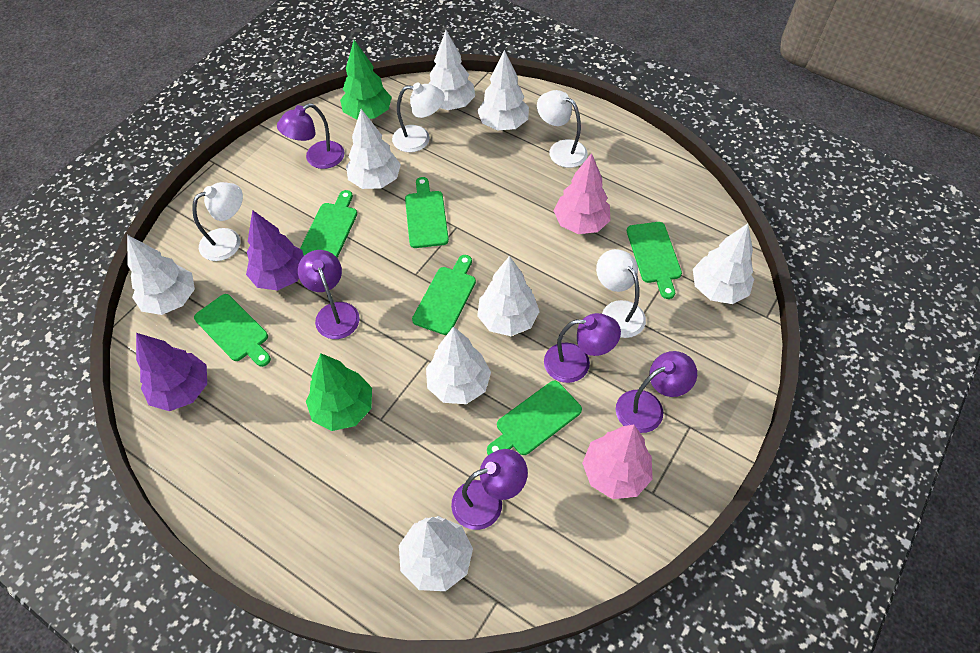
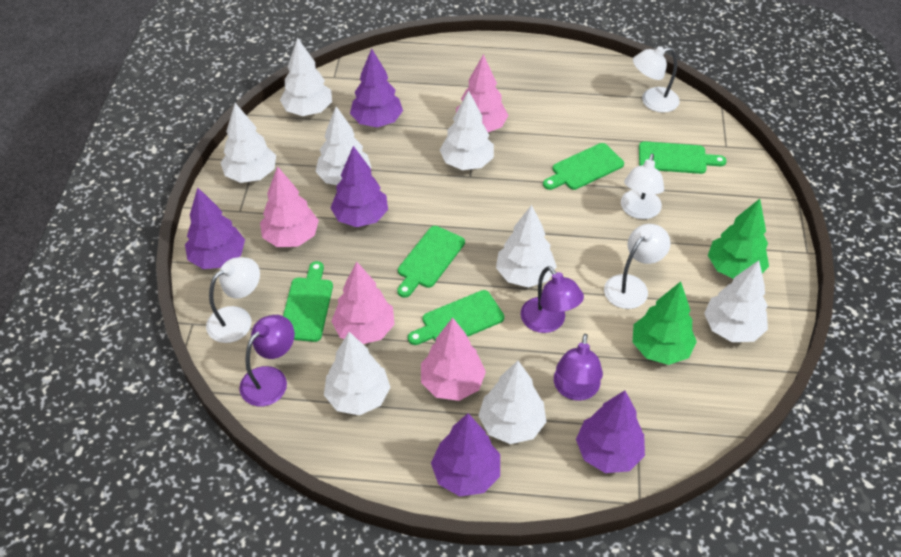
green cutting board: 6 -> 5
pink tree: 2 -> 4
purple lamp: 5 -> 3
purple tree: 2 -> 5

